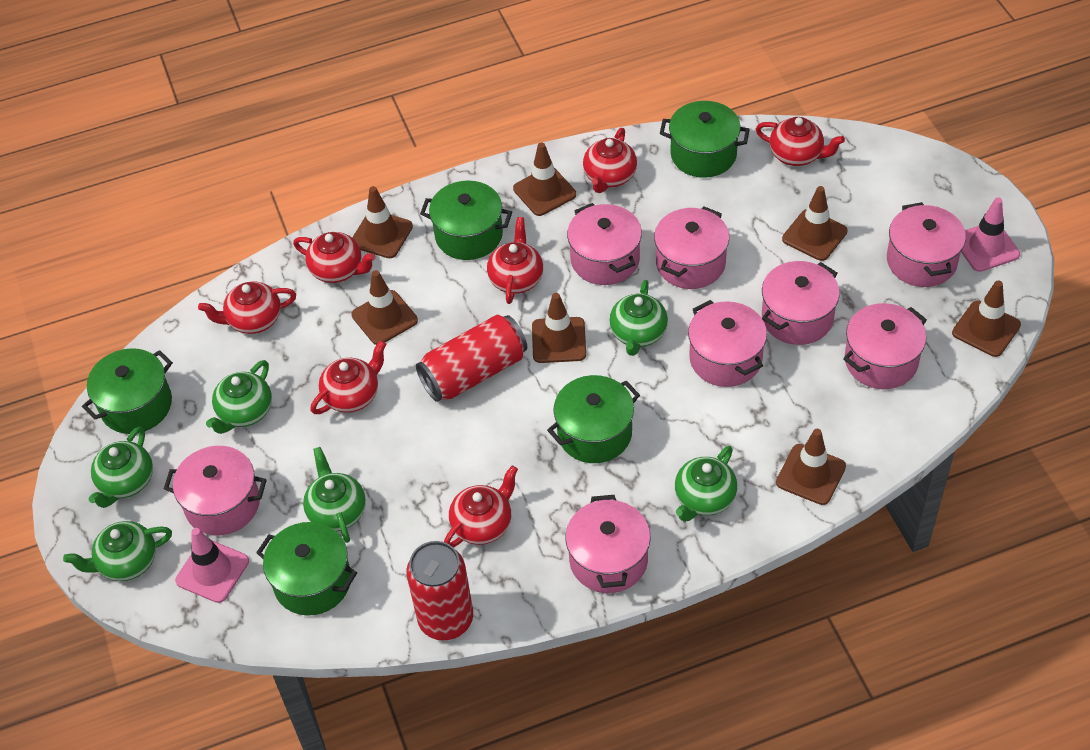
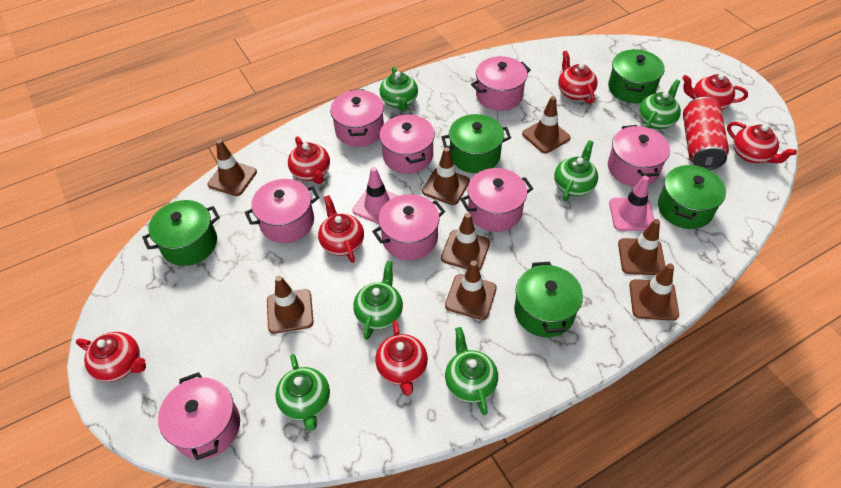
brown traffic cone: 7 -> 8
red can: 2 -> 1

